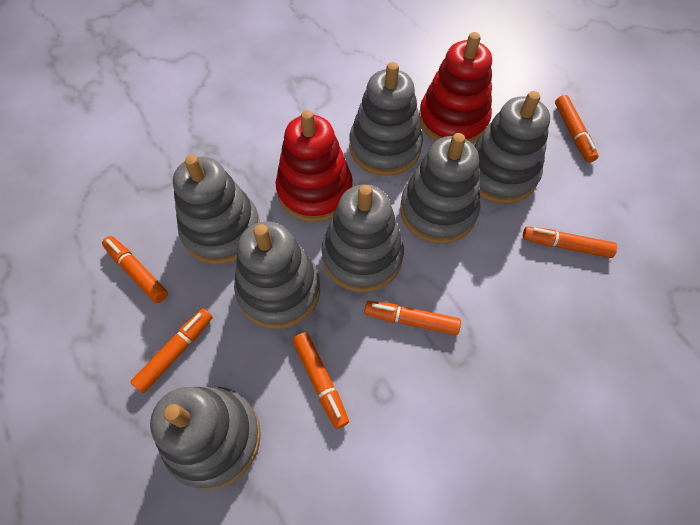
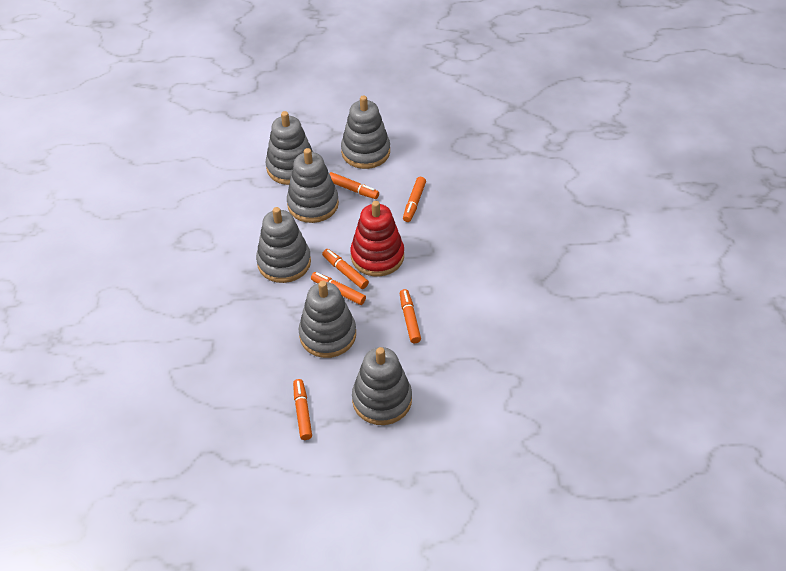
grey stacking toy: 7 -> 6
red stacking toy: 2 -> 1

